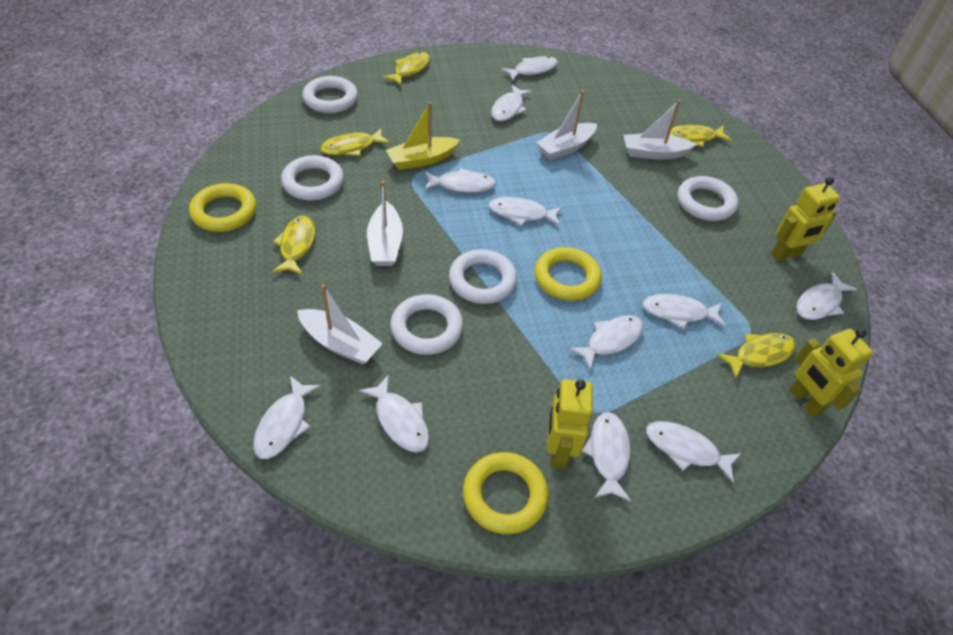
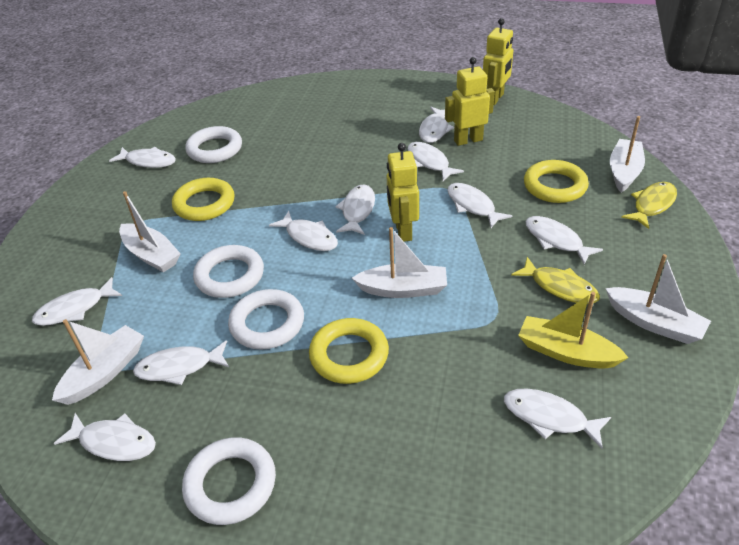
white boat: 4 -> 5
white ring: 5 -> 4
yellow fish: 5 -> 2

